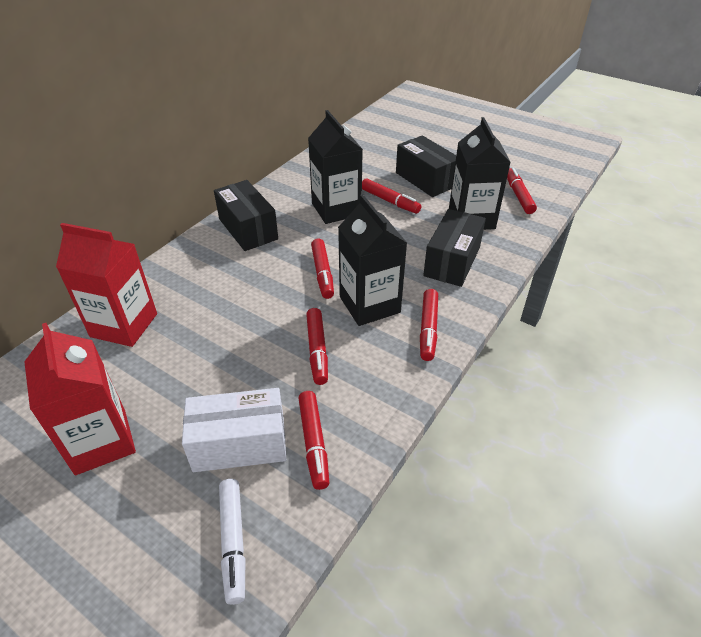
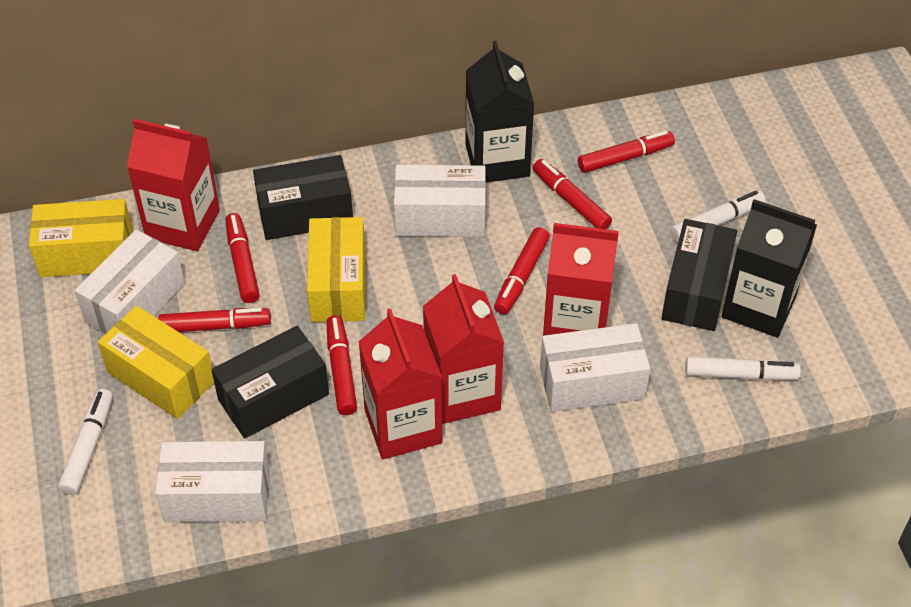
black carton: 3 -> 2
red carton: 2 -> 4
white box: 1 -> 4
white marker: 1 -> 3
yellow box: 0 -> 3

